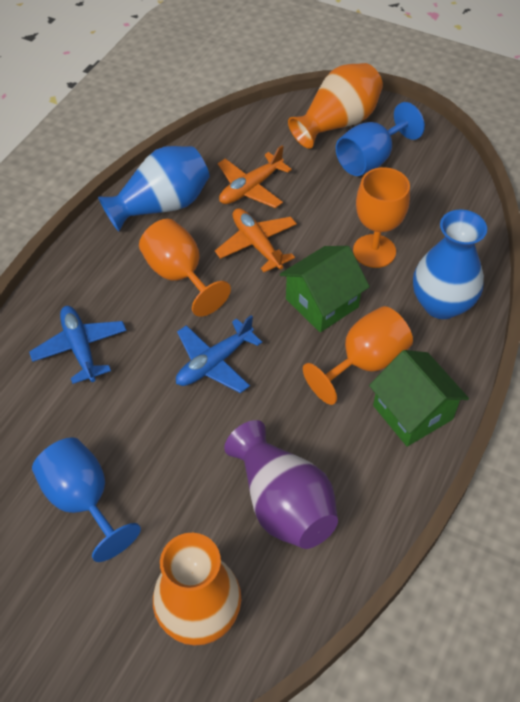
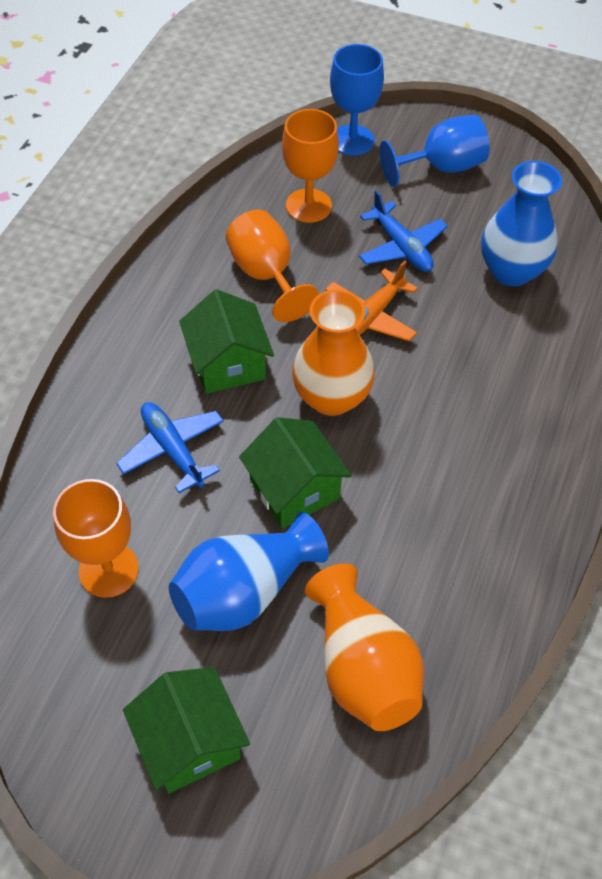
green house: 2 -> 3
orange plane: 2 -> 1
purple vase: 1 -> 0

